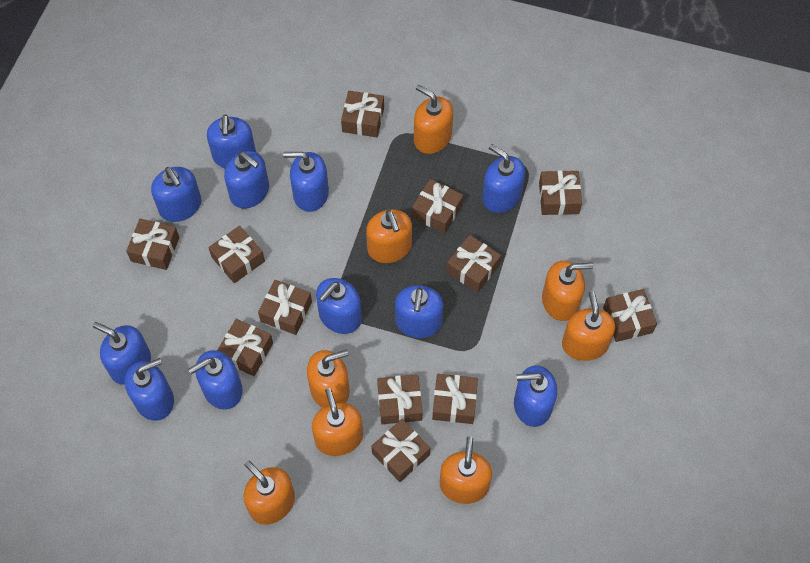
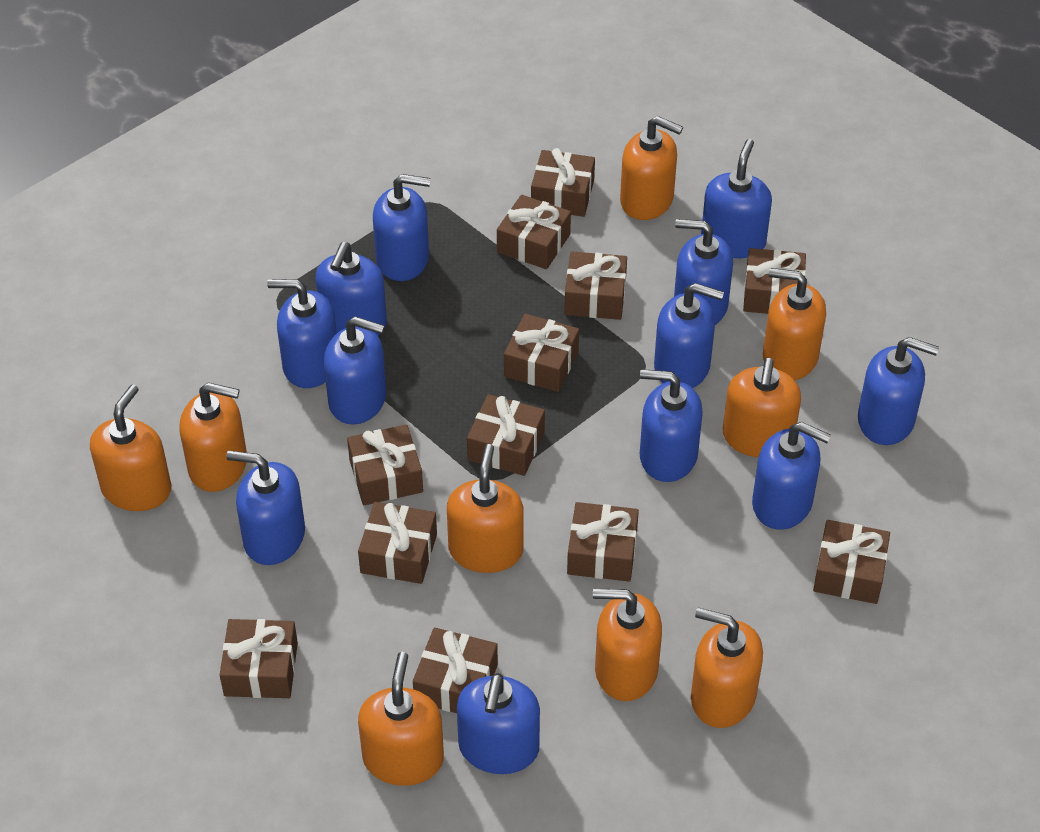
blue soap dispenser: 11 -> 12
orange soap dispenser: 8 -> 9

